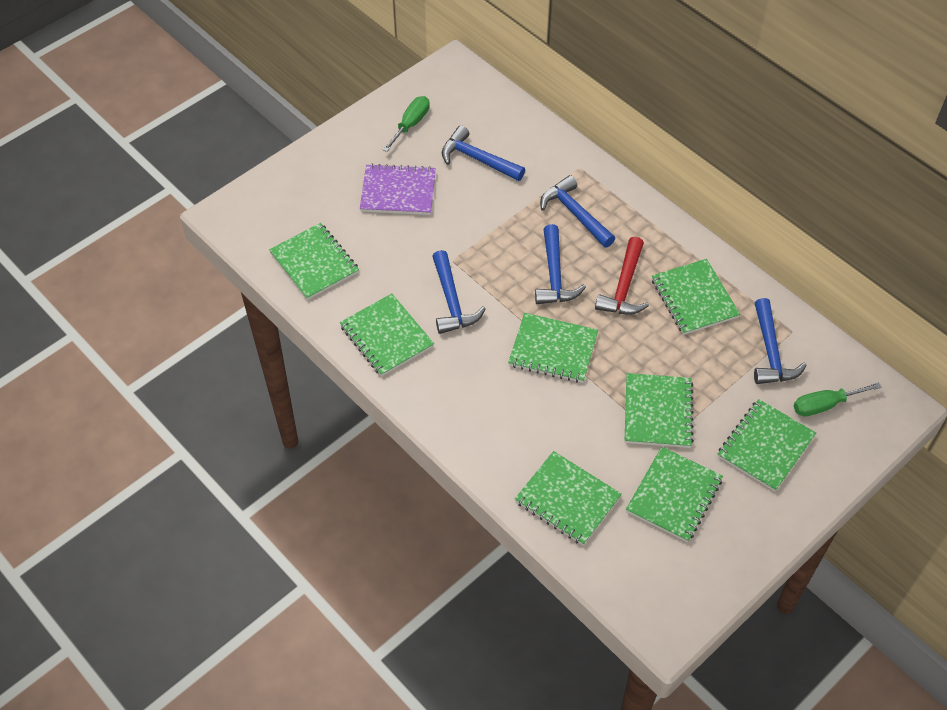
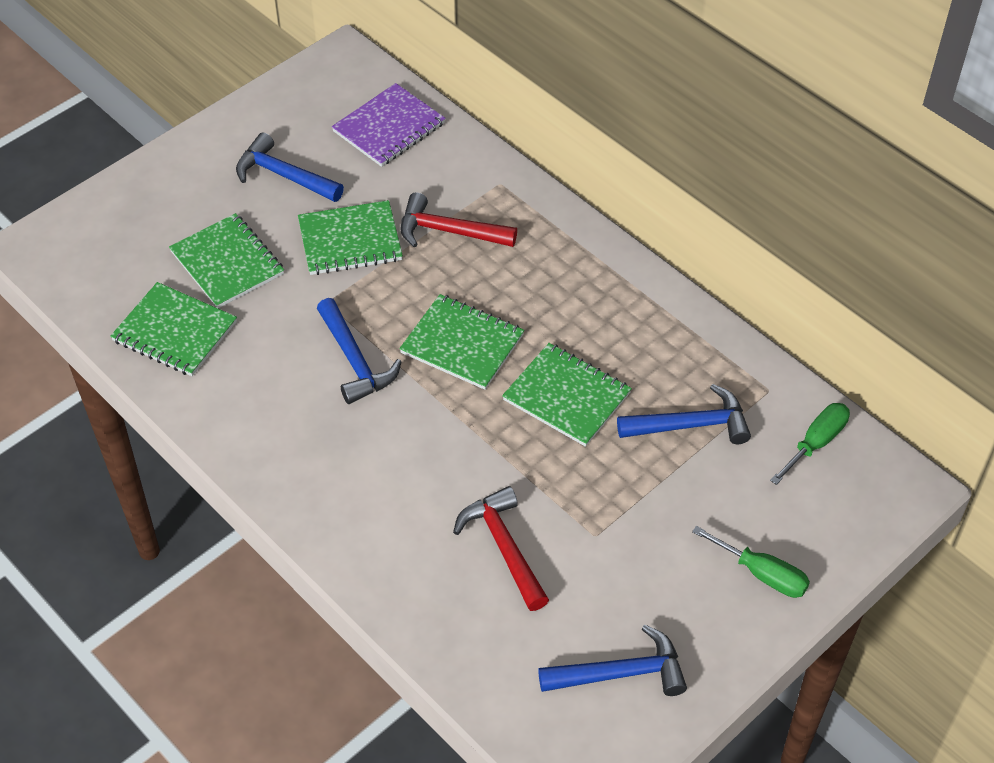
blue hammer: 5 -> 4
green notebook: 8 -> 5
red hammer: 1 -> 2

